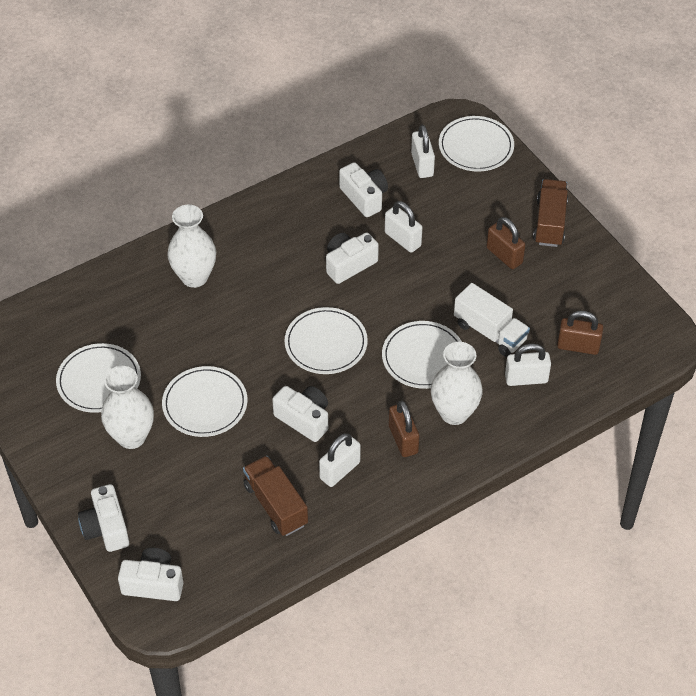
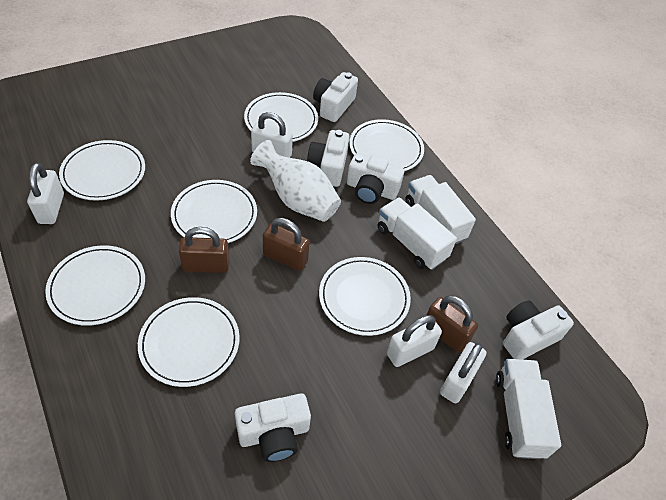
brown truck: 2 -> 0
white plate: 5 -> 7
white truck: 1 -> 3
white vase: 3 -> 1

